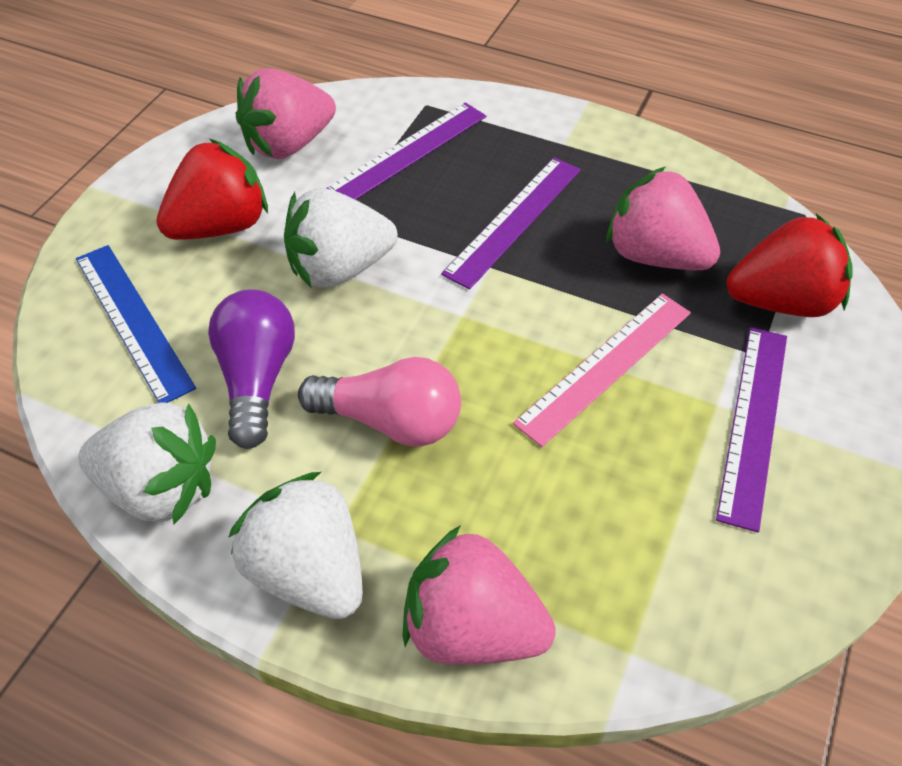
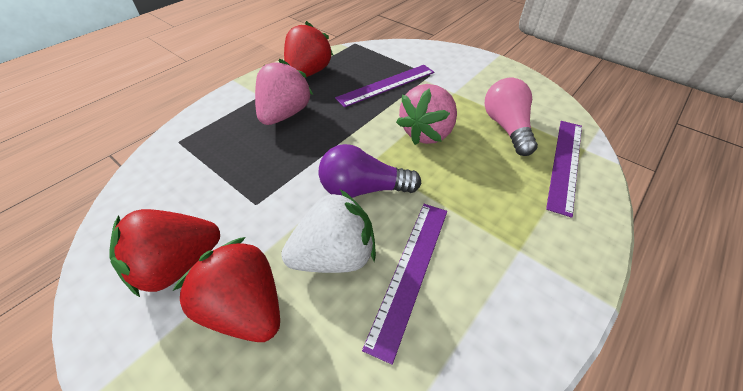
blue ruler: 1 -> 0
pink ruler: 1 -> 0
pink strawberry: 3 -> 2
red strawberry: 2 -> 3
white strawberry: 3 -> 1

